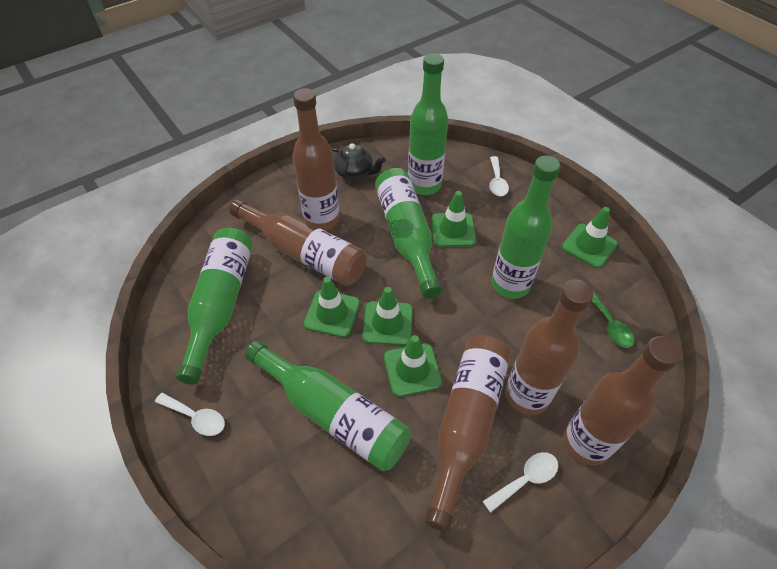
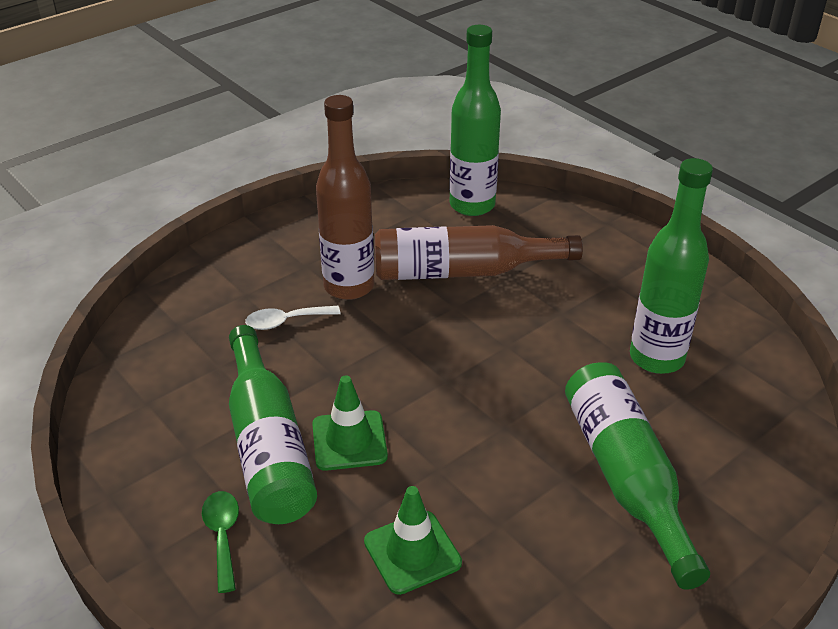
black teapot: 1 -> 0
brown bottle: 5 -> 2
green bottle: 5 -> 4
green traffic cone: 5 -> 2
white spoon: 3 -> 1

